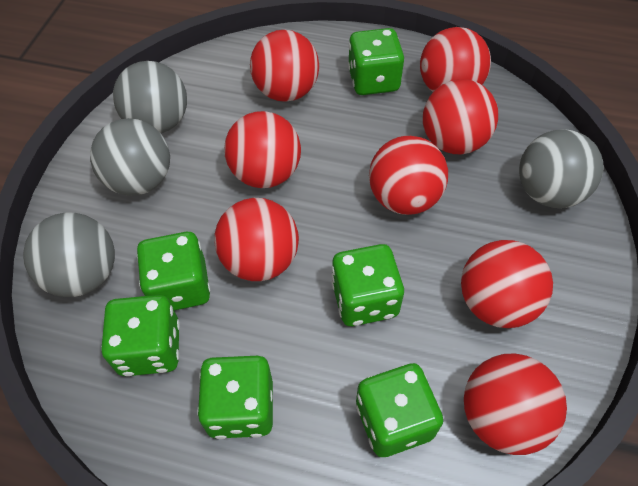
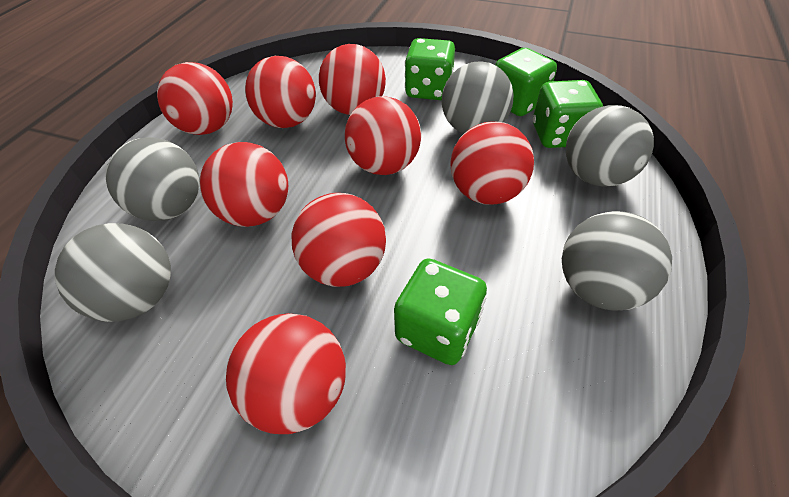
green dice: 6 -> 4
grey ball: 4 -> 5

